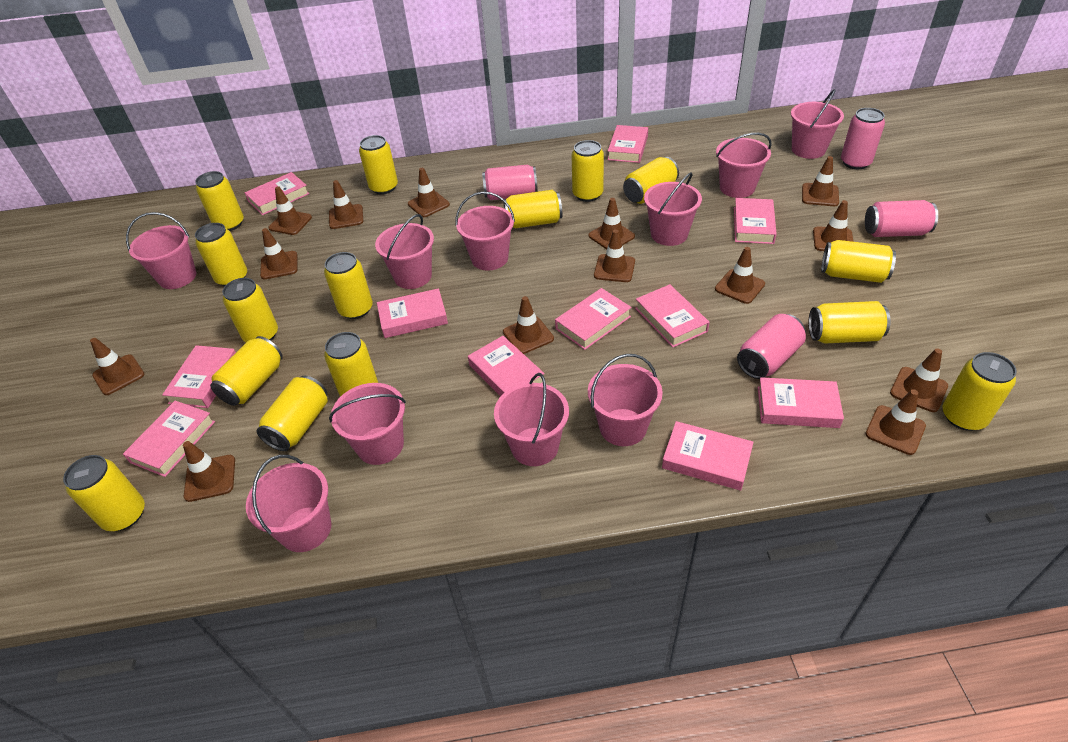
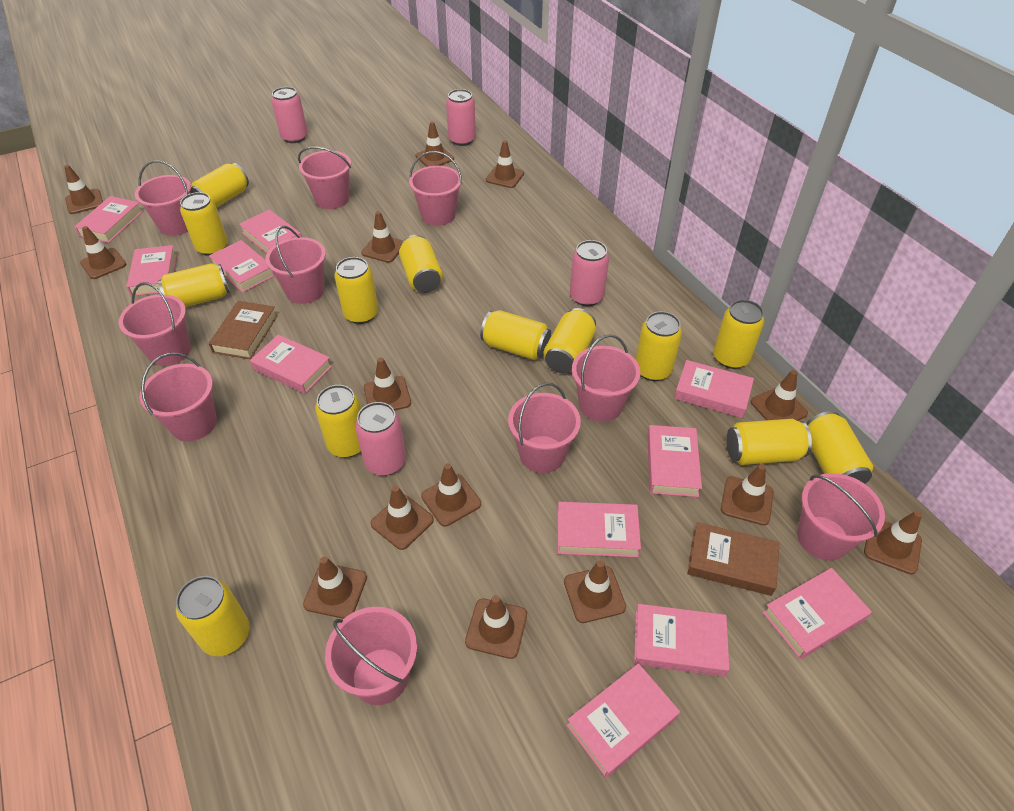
brown book: 0 -> 2
yellow can: 15 -> 13

